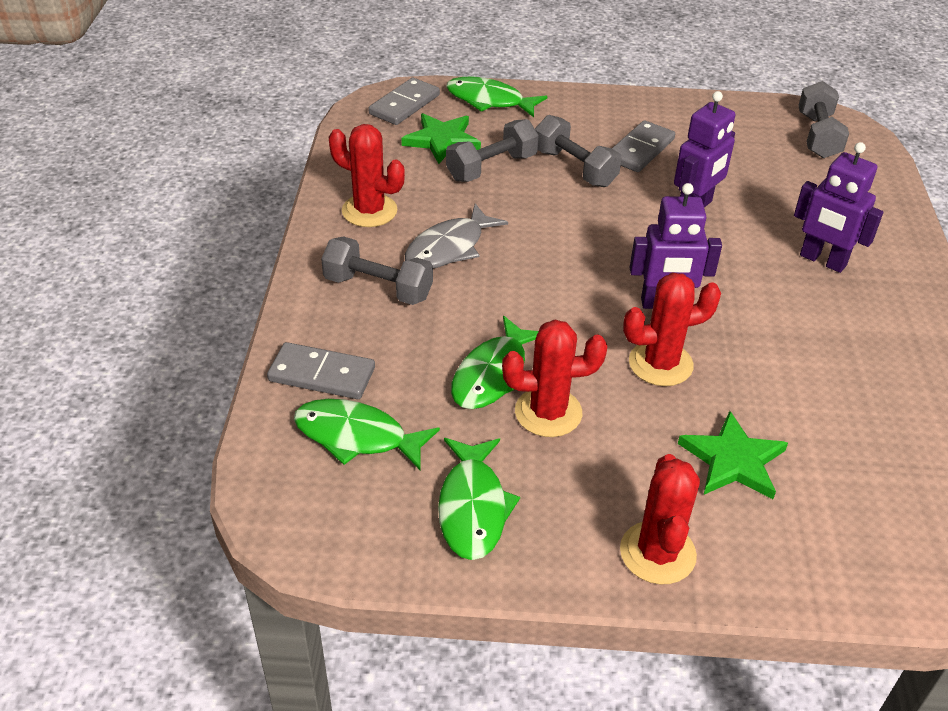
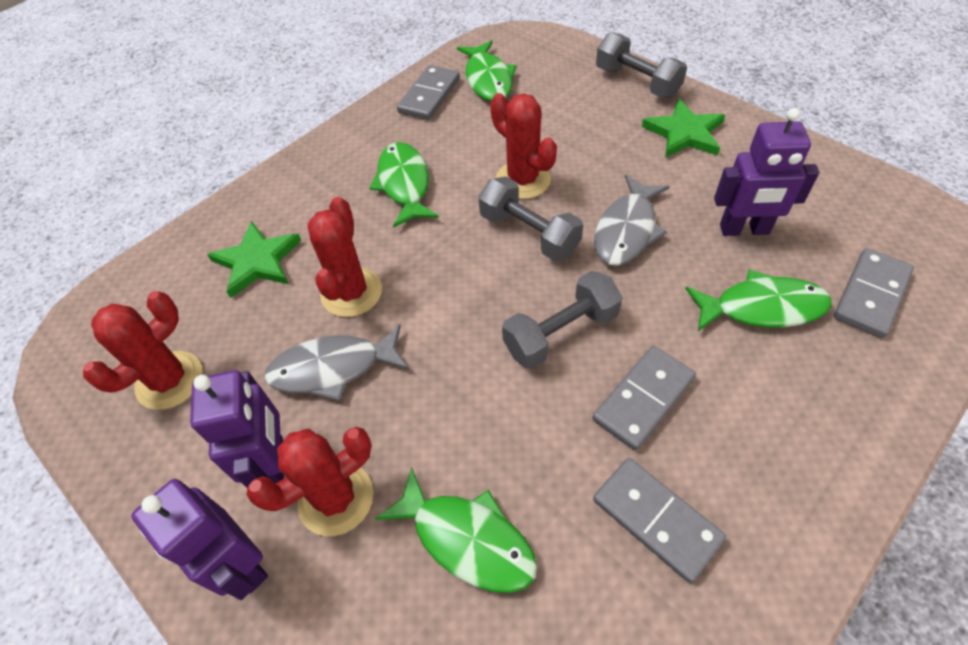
grey domino: 3 -> 4
grey dumbbell: 4 -> 3
grey fish: 1 -> 2

